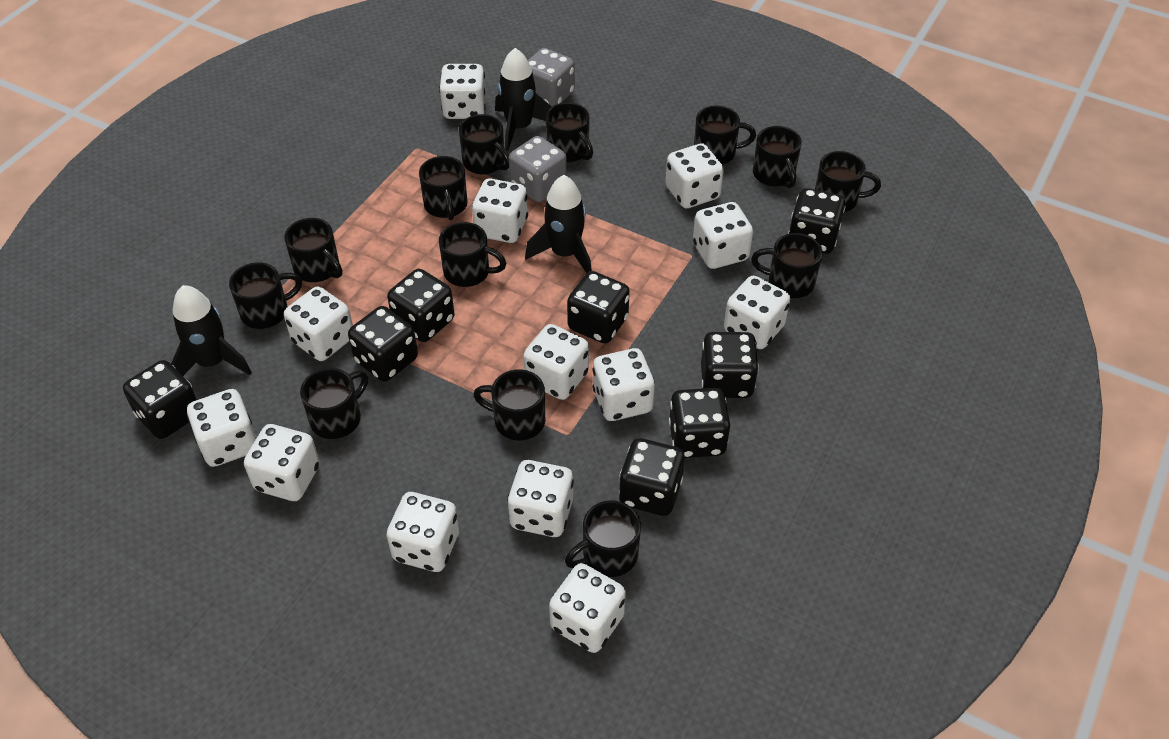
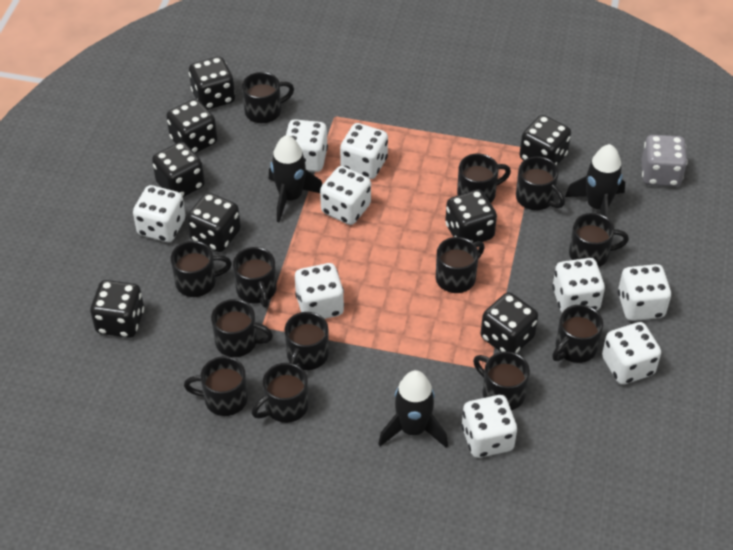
grey dice: 2 -> 1
white dice: 13 -> 9

